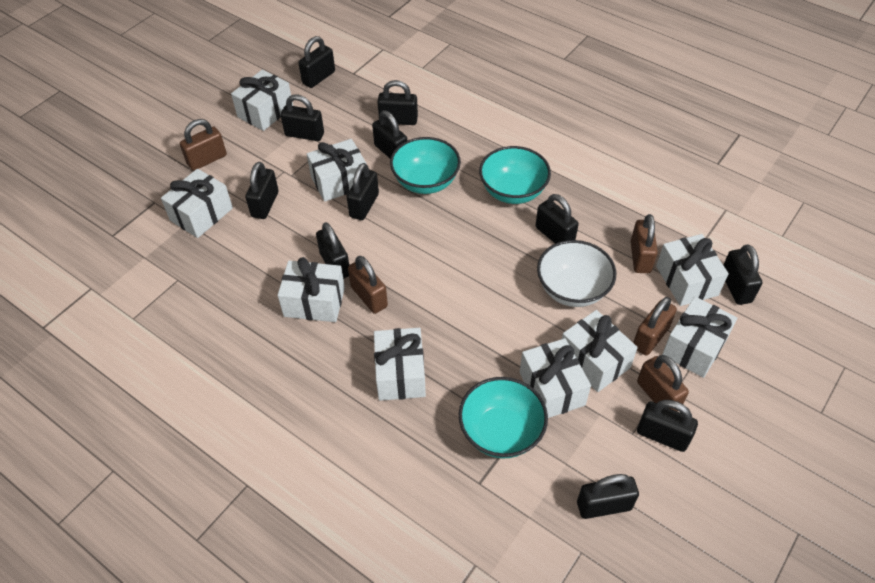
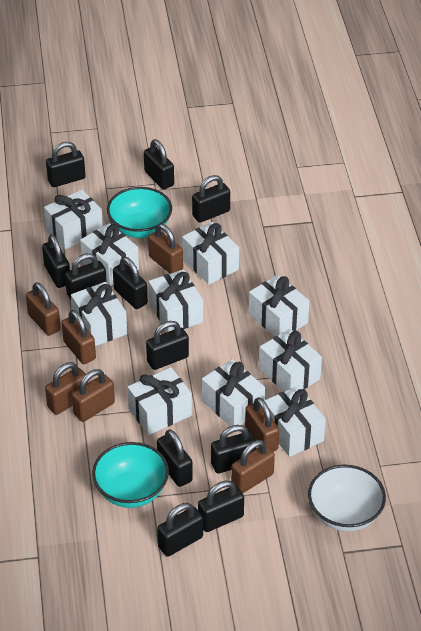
brown padlock: 5 -> 7
turquoise bowl: 3 -> 2
white gift: 9 -> 10

